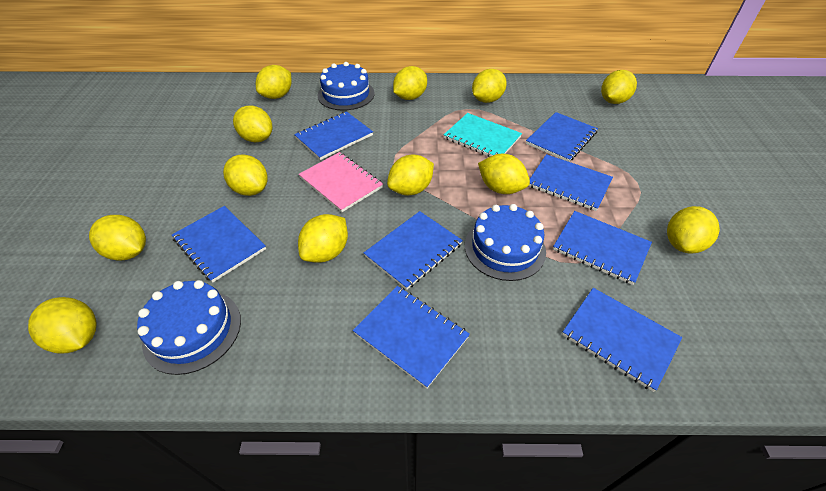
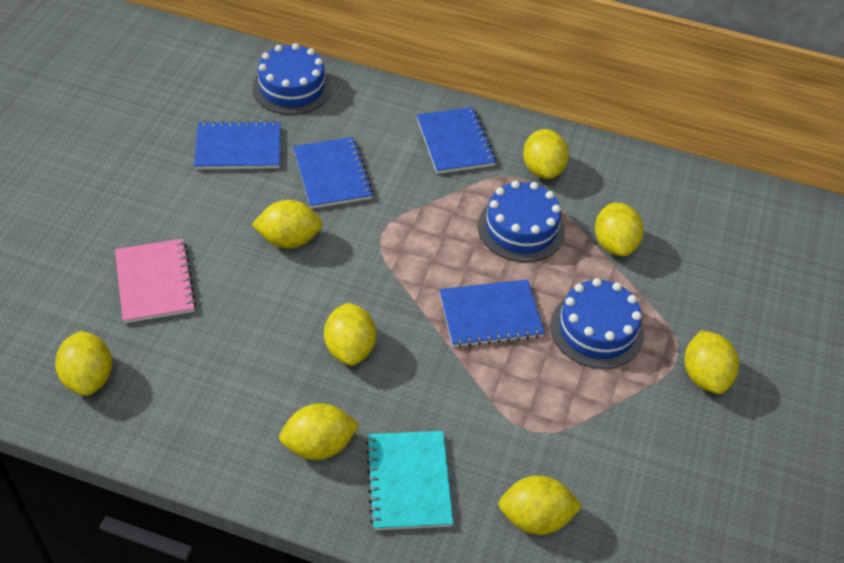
blue notebook: 8 -> 4
yellow lemon: 12 -> 8

